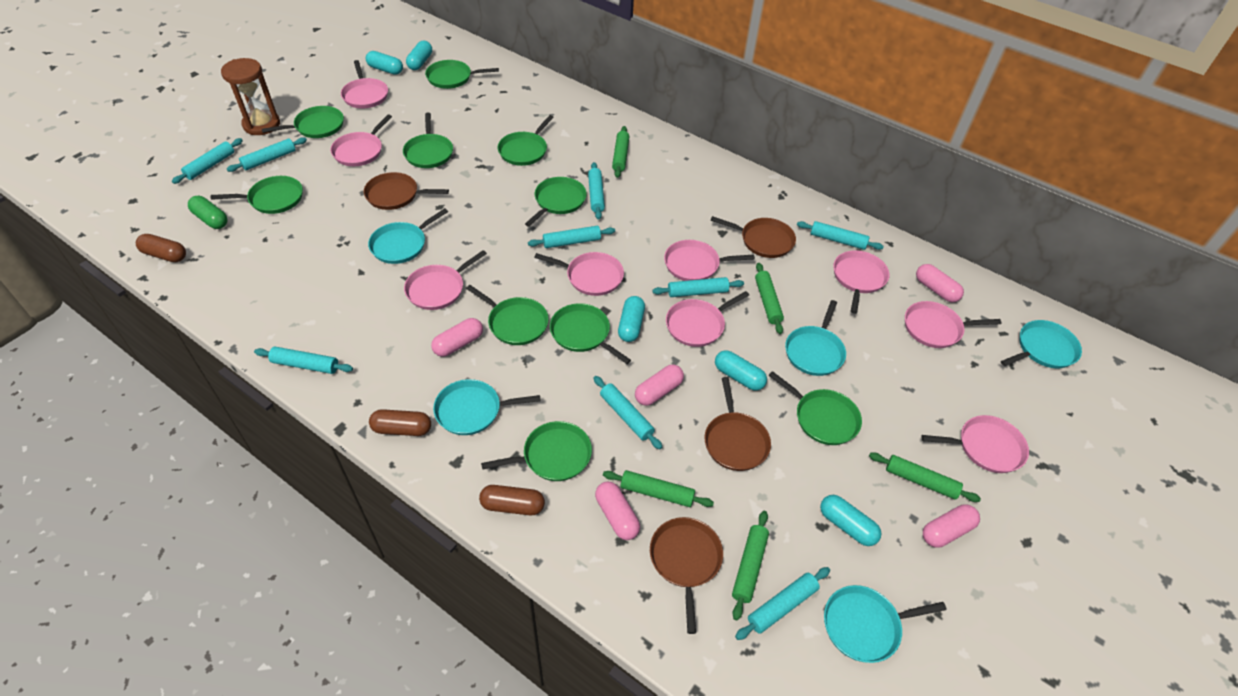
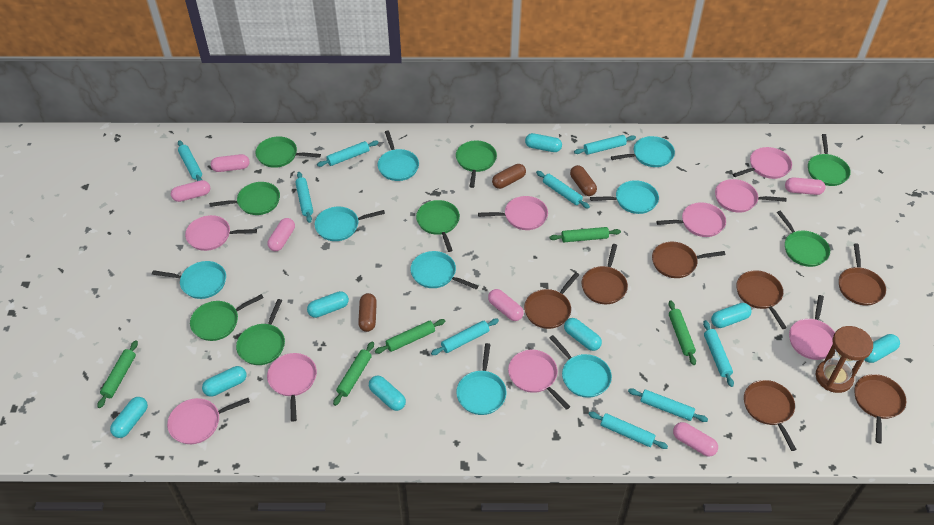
brown pan: 4 -> 7
green capsule: 1 -> 0
green pan: 10 -> 8
pink capsule: 5 -> 6
turquoise capsule: 5 -> 8
turquoise pan: 5 -> 8

